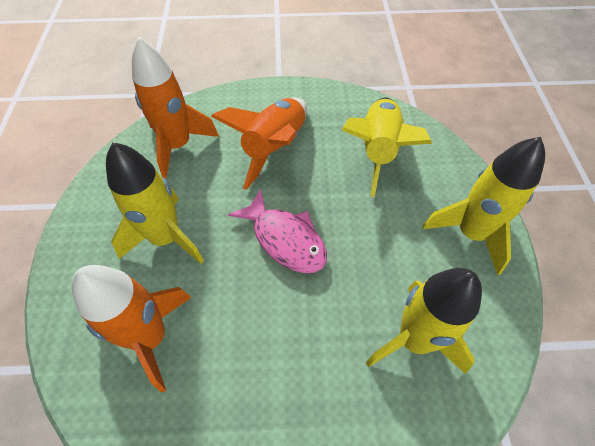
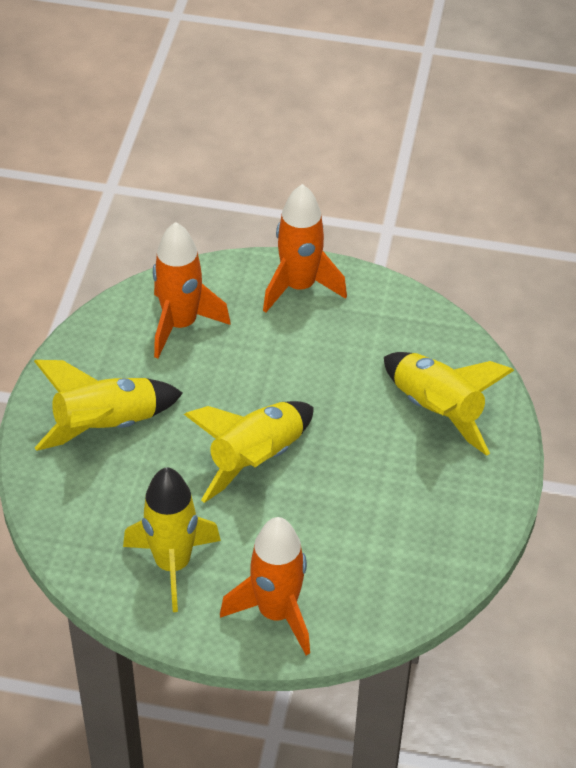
pink fish: 1 -> 0

